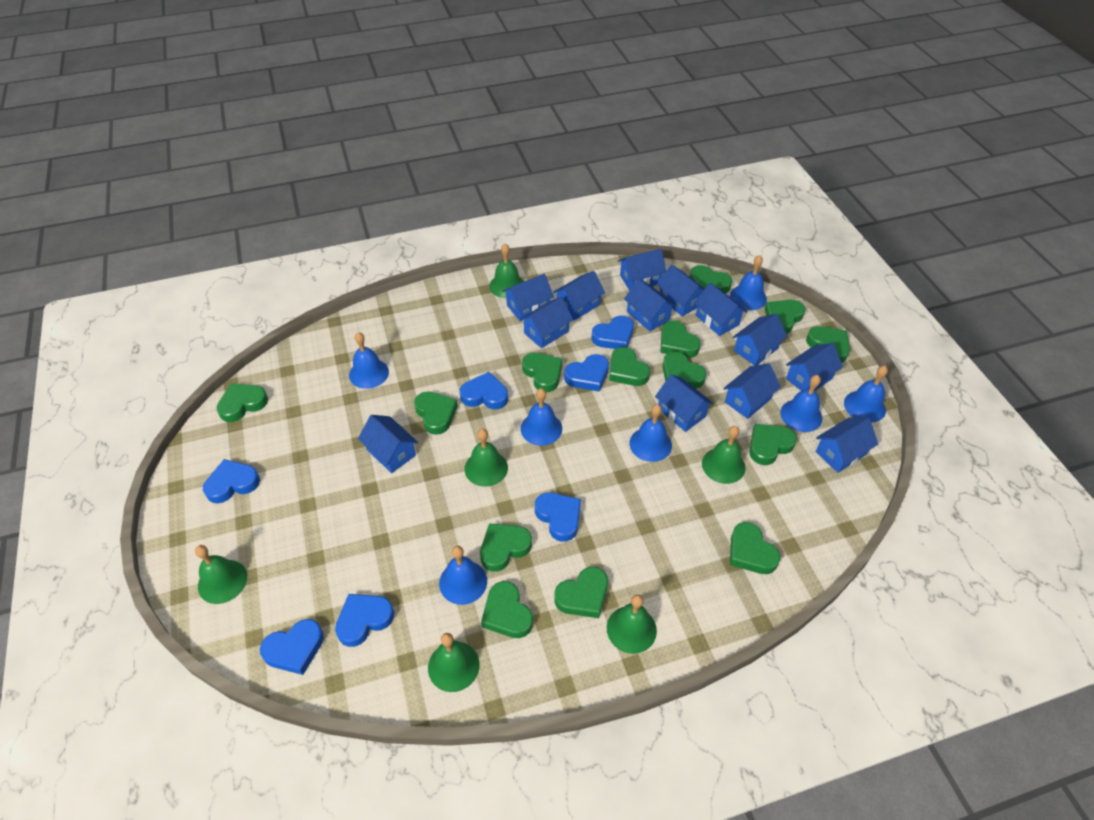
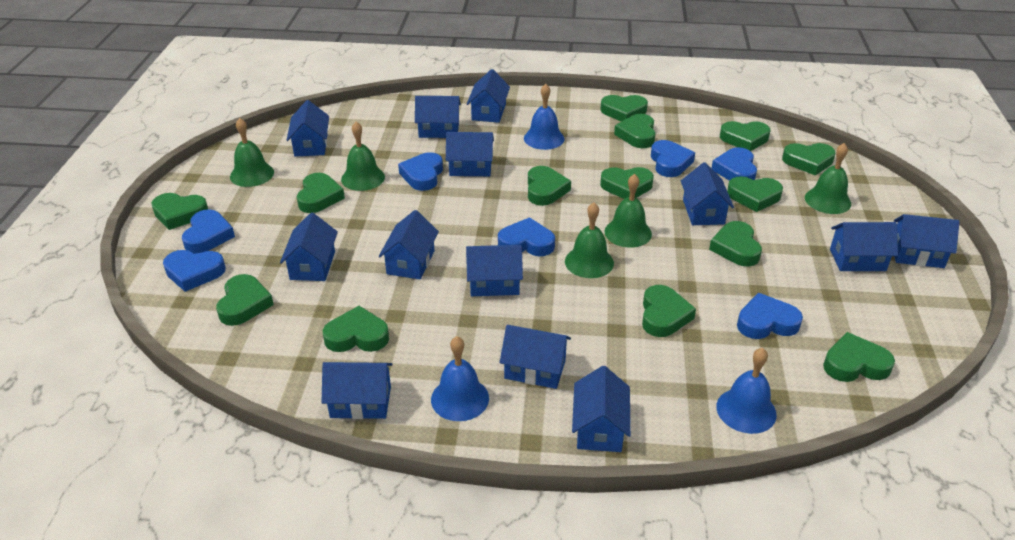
blue bell: 7 -> 3
green bell: 6 -> 5

